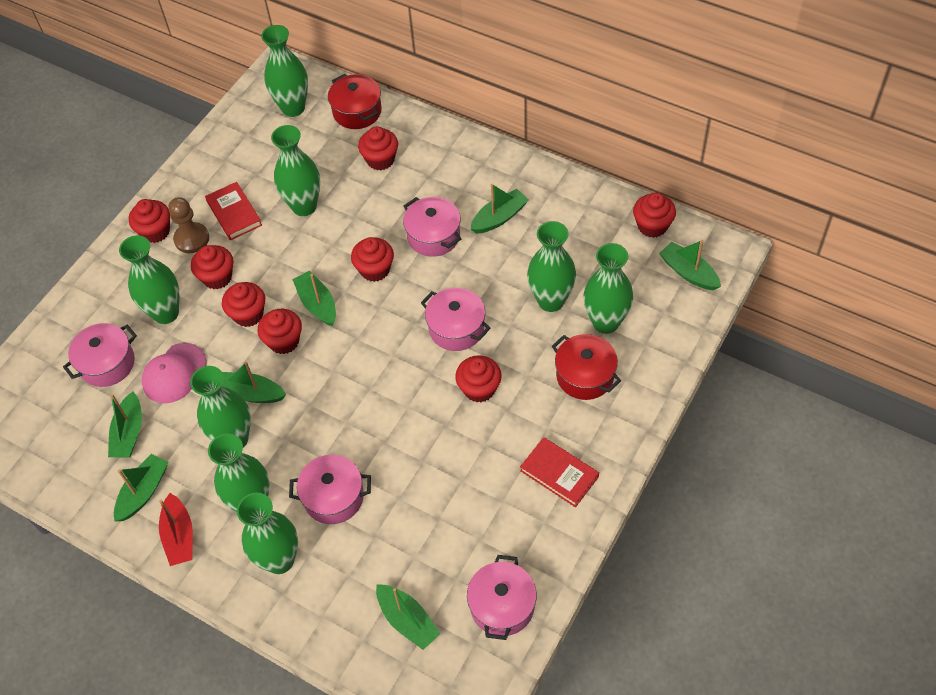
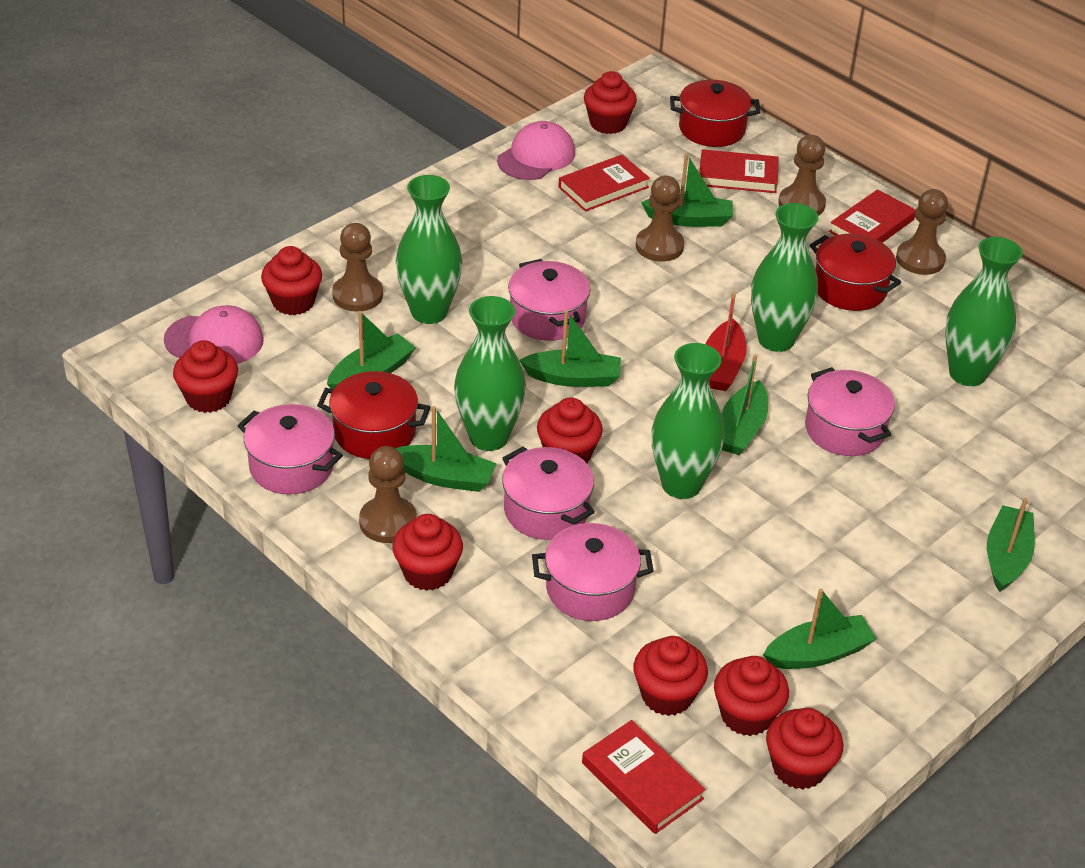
brown pawn: 1 -> 5
green vase: 8 -> 5
pink cap: 1 -> 2
red book: 2 -> 4
red pot: 2 -> 3

